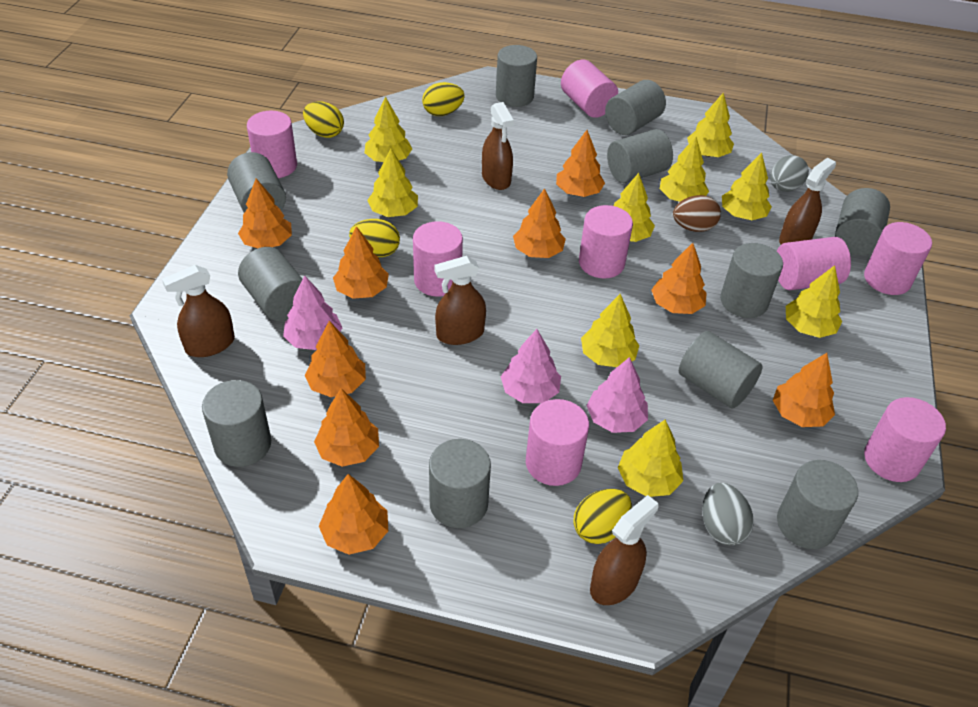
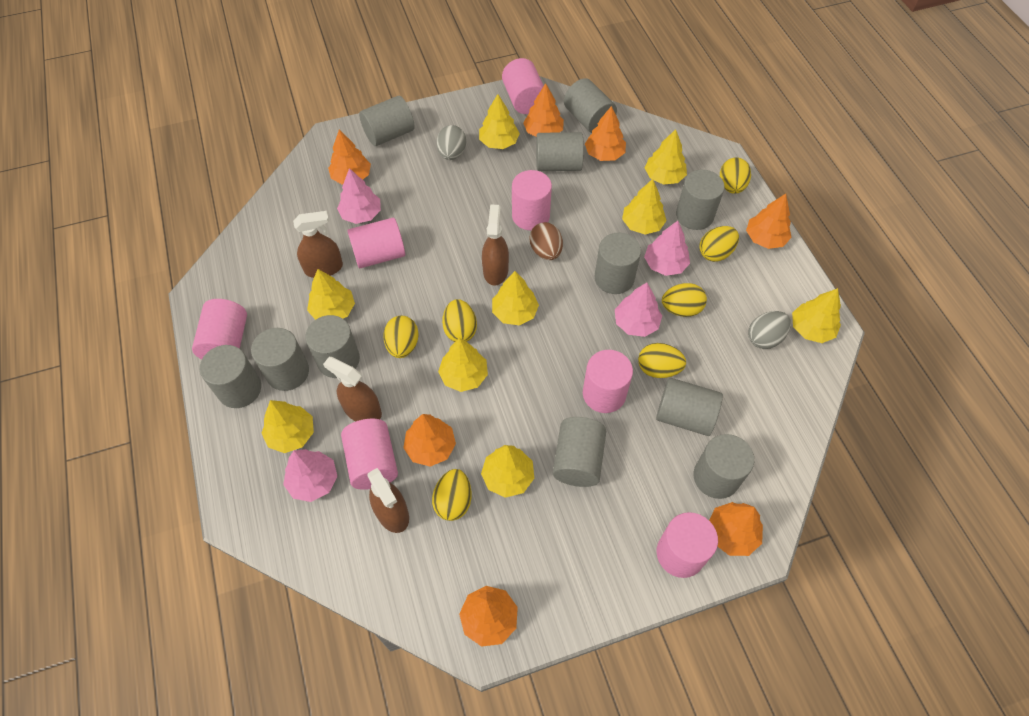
brown spray bottle: 5 -> 4
orange tree: 9 -> 7
pink cylinder: 8 -> 7
pink tree: 3 -> 4
yellow egg: 4 -> 7

